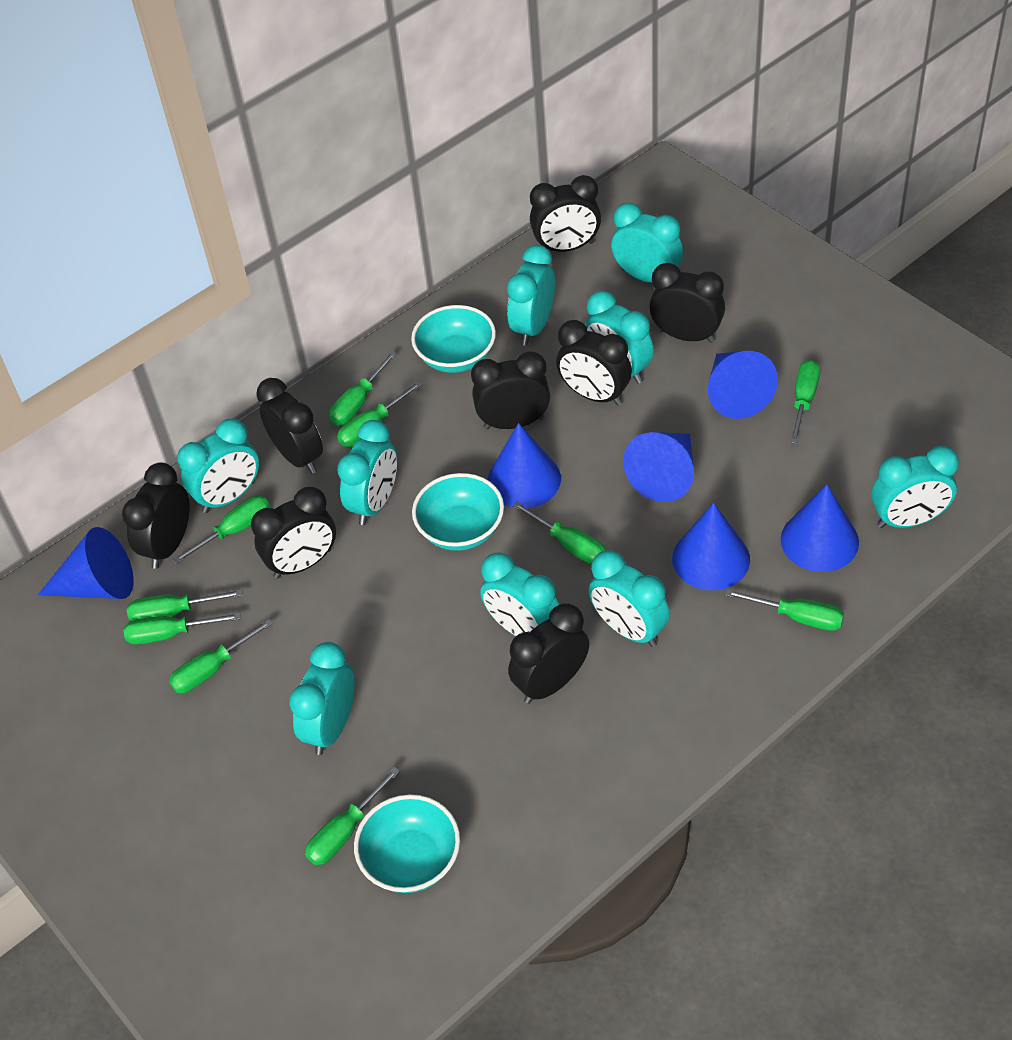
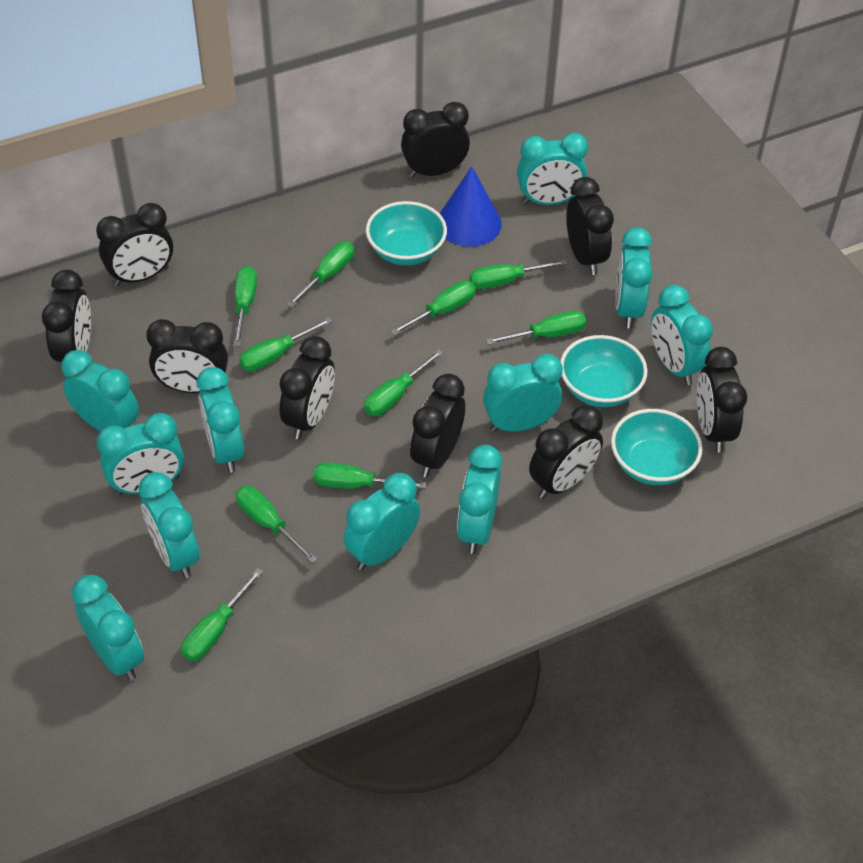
black clock: 8 -> 9
blue cone: 6 -> 1
turquoise clock: 9 -> 11

